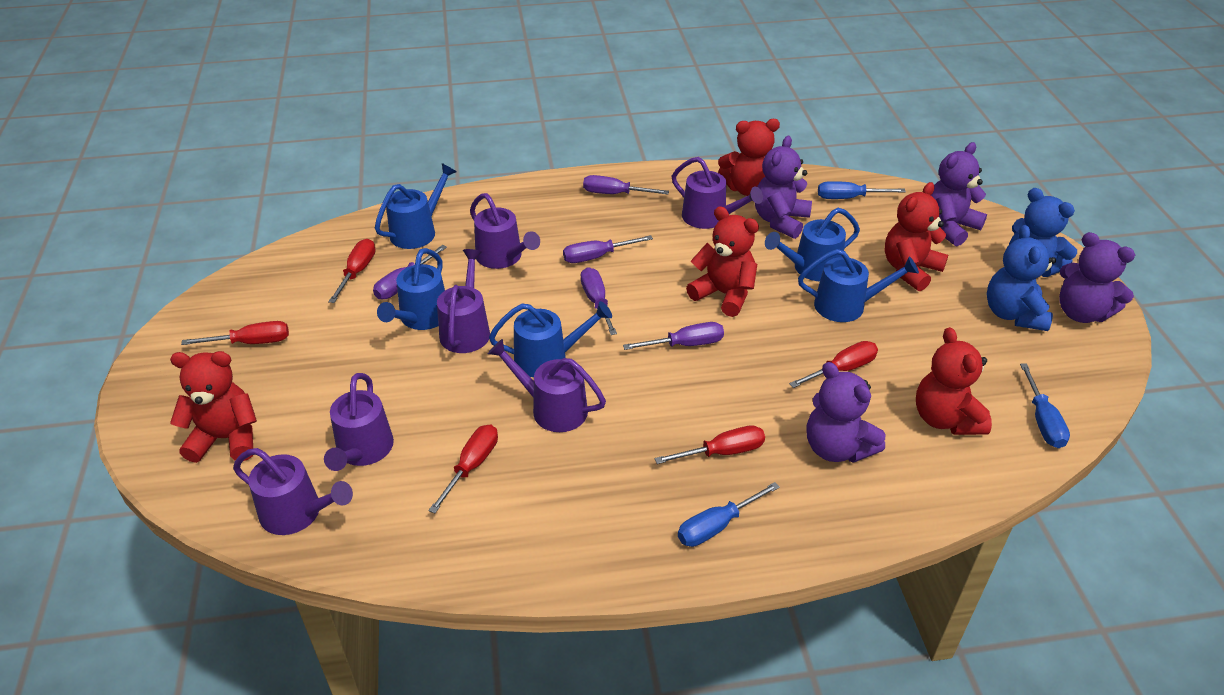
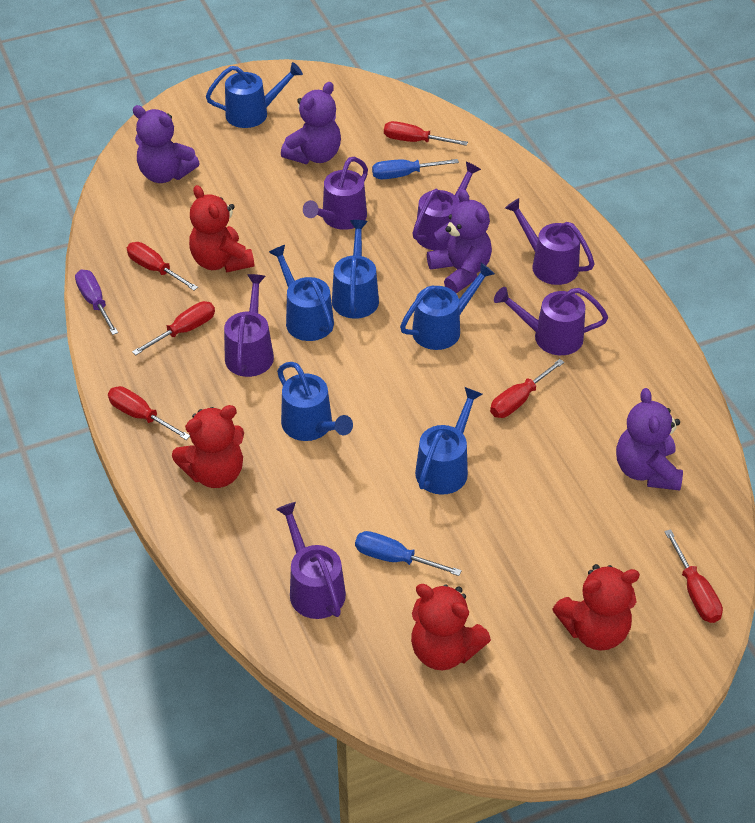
blue screwdriver: 3 -> 2
blue teddy bear: 2 -> 0
blue watering can: 5 -> 6
purple screwdriver: 5 -> 1
red screwdriver: 5 -> 6
red teddy bear: 5 -> 4

